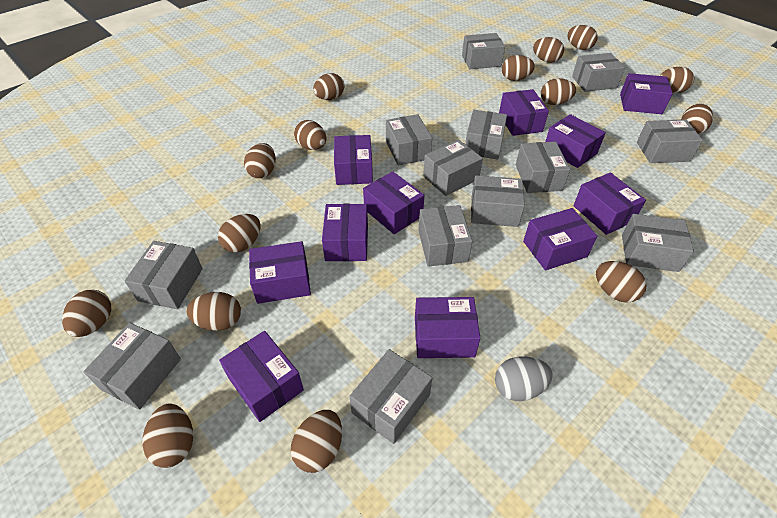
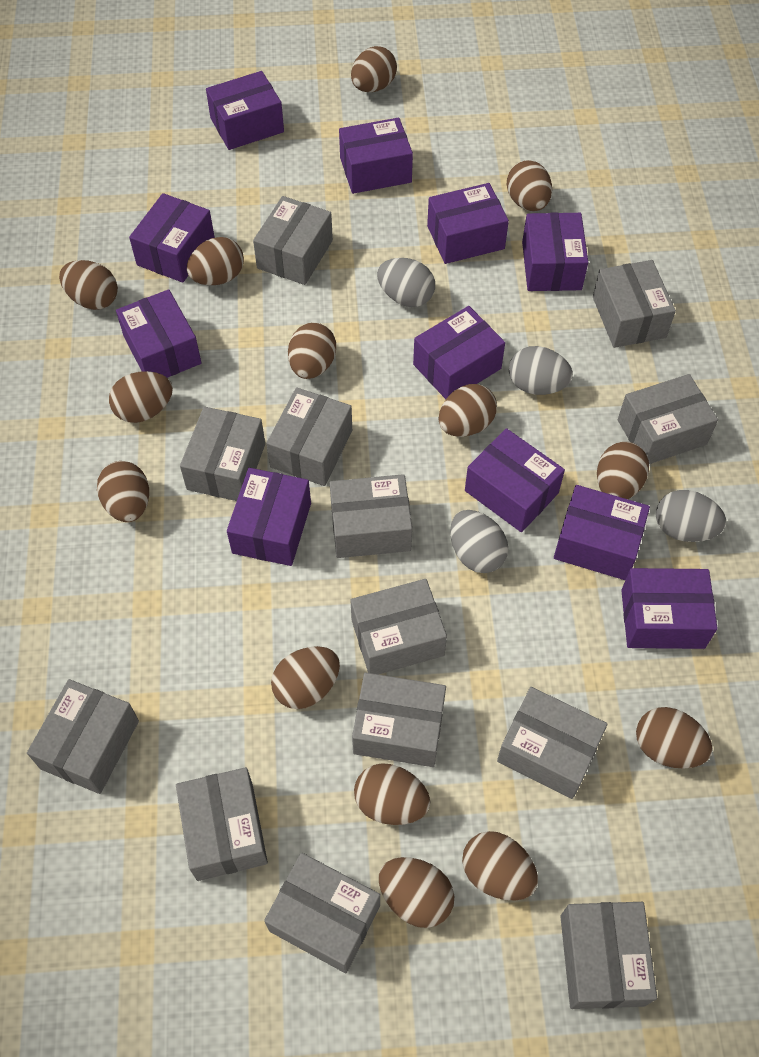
brown egg: 15 -> 14
grey egg: 1 -> 4

